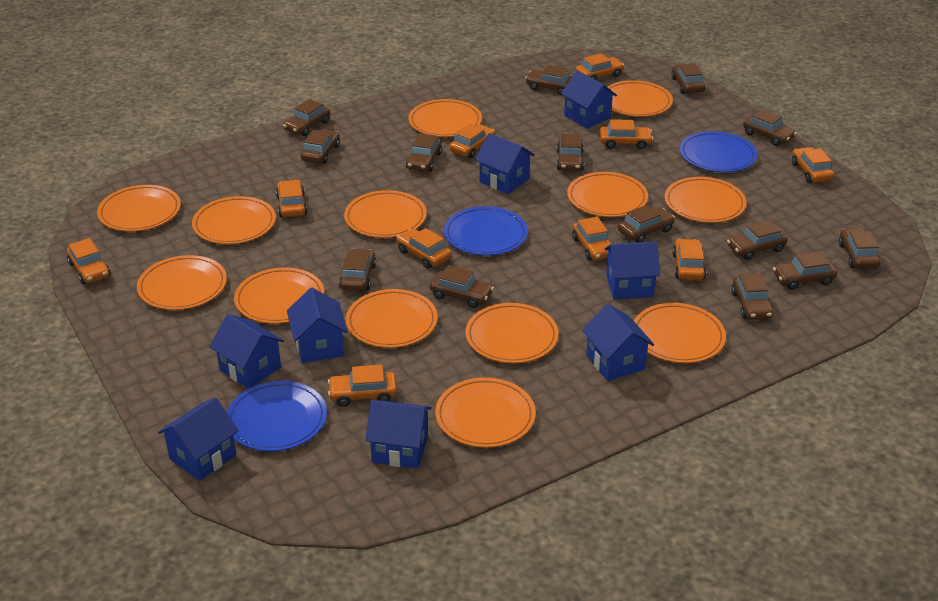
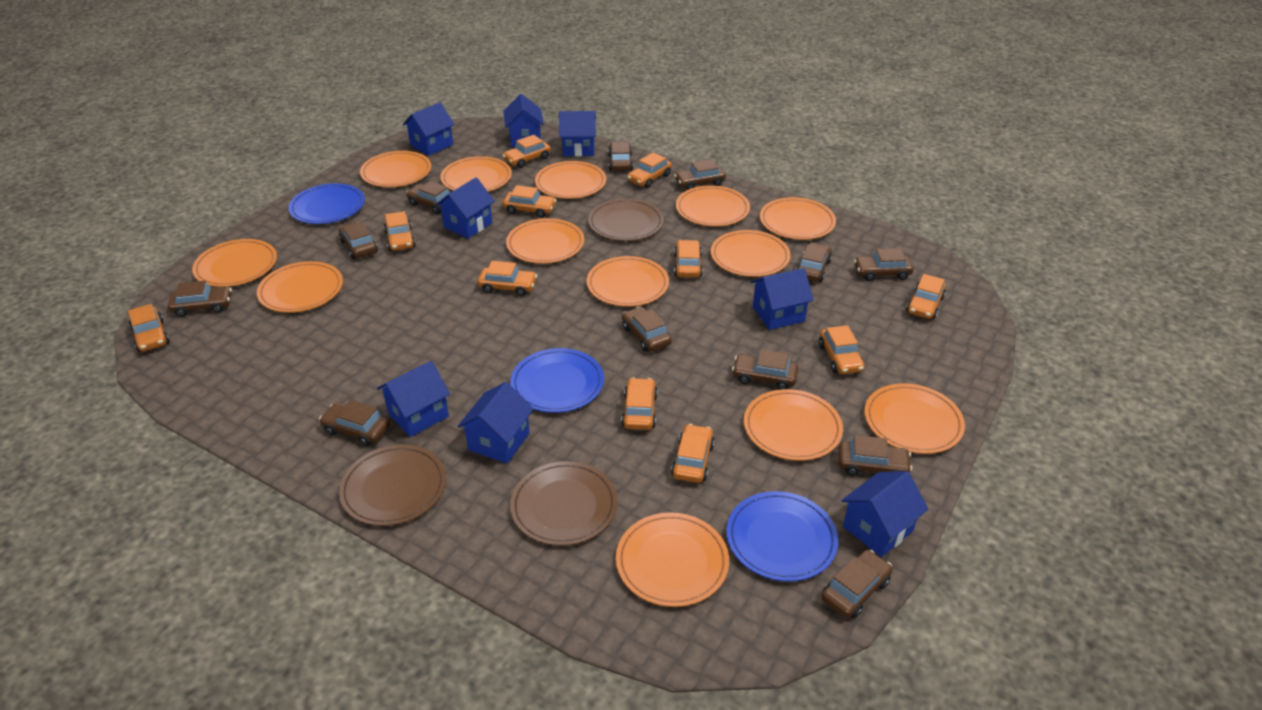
brown car: 14 -> 12
brown plate: 0 -> 3
orange car: 10 -> 11

